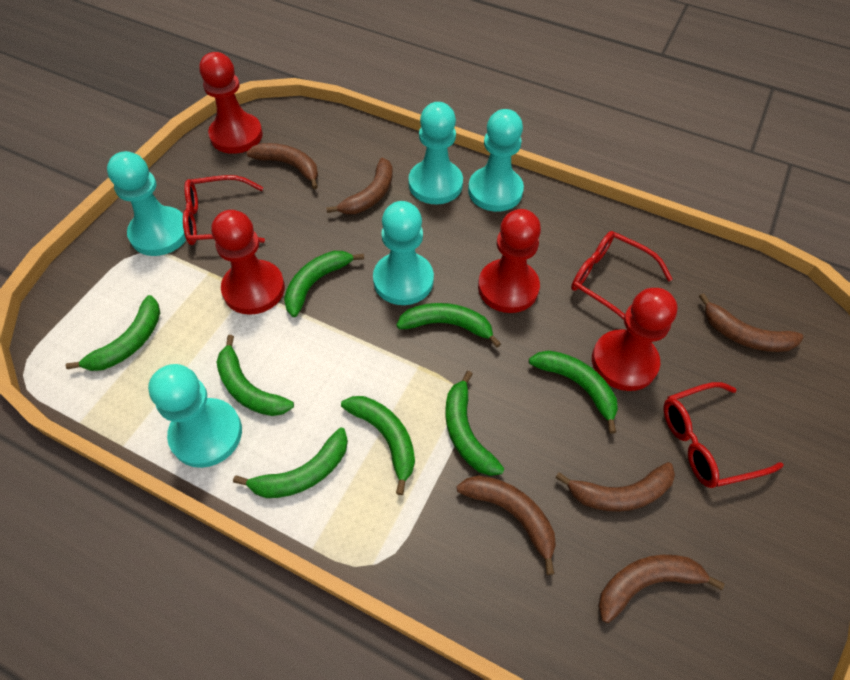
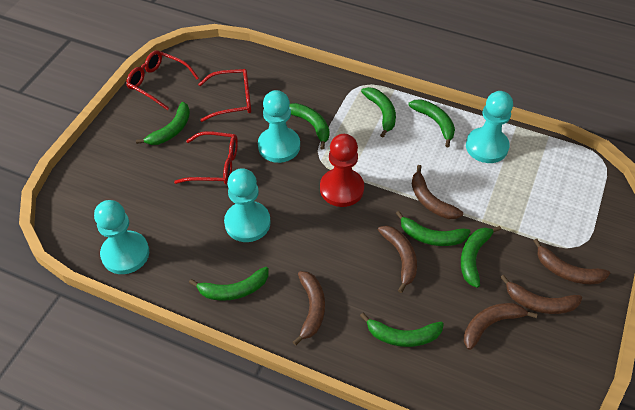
red pawn: 4 -> 1
turquoise pawn: 5 -> 4

